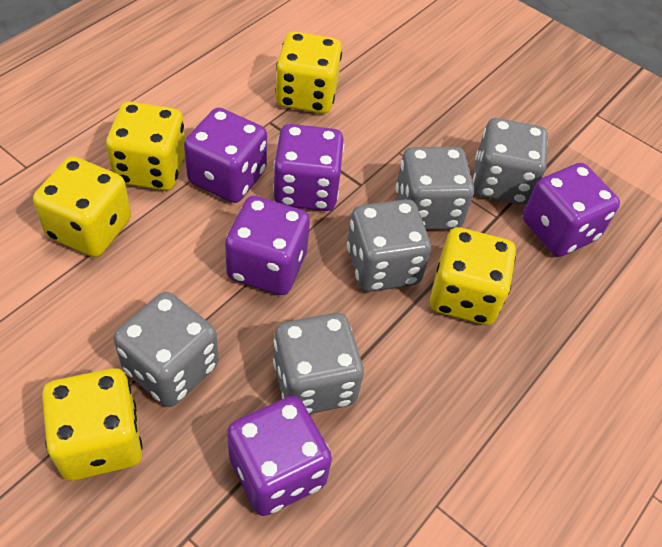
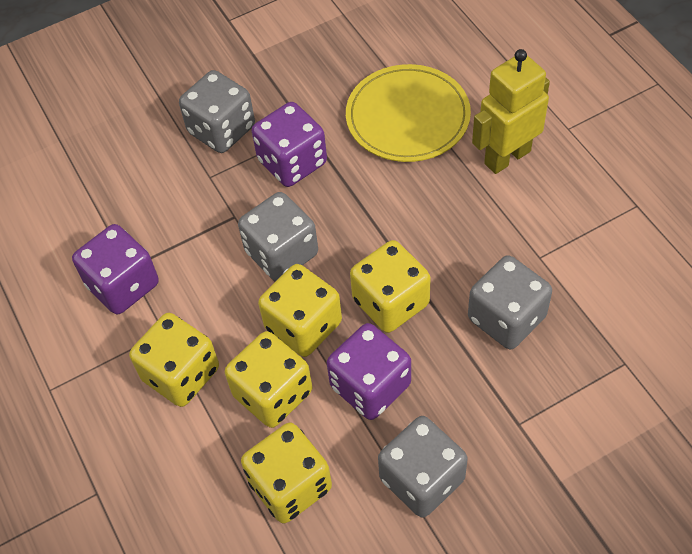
grey dice: 5 -> 4
purple dice: 5 -> 3
yellow plate: 0 -> 1
yellow robot: 0 -> 1

